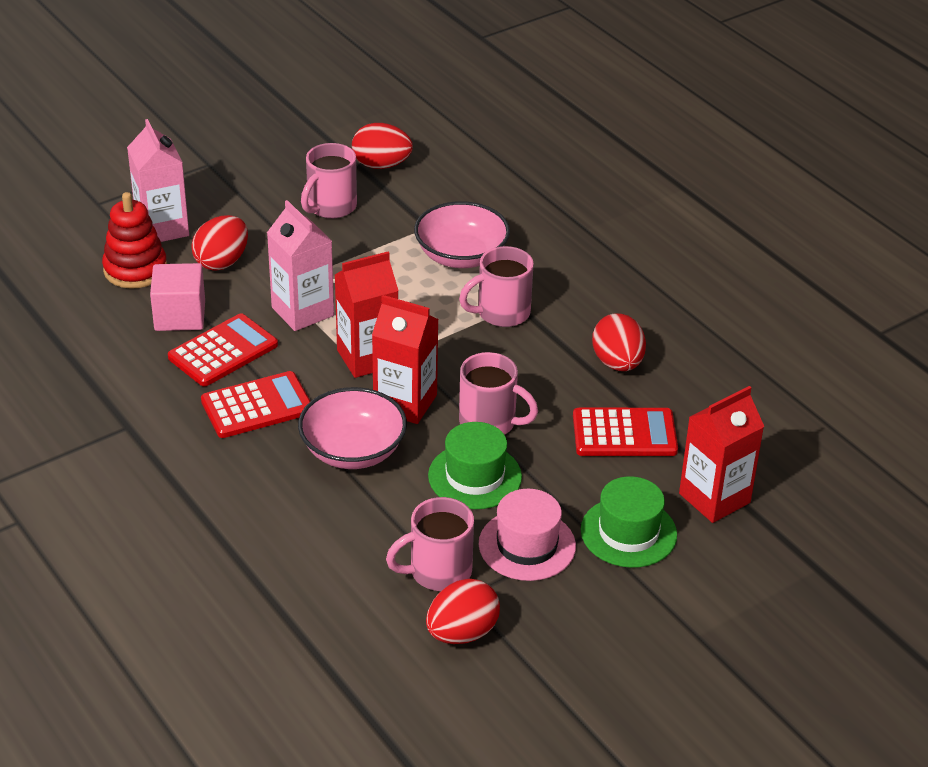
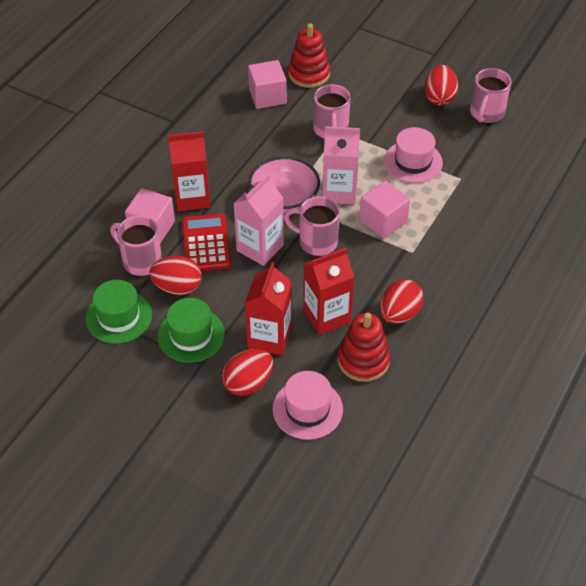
pink bowl: 2 -> 1
pink cube: 1 -> 3
pink hat: 1 -> 2
red calculator: 3 -> 1
red stacking toy: 1 -> 2

